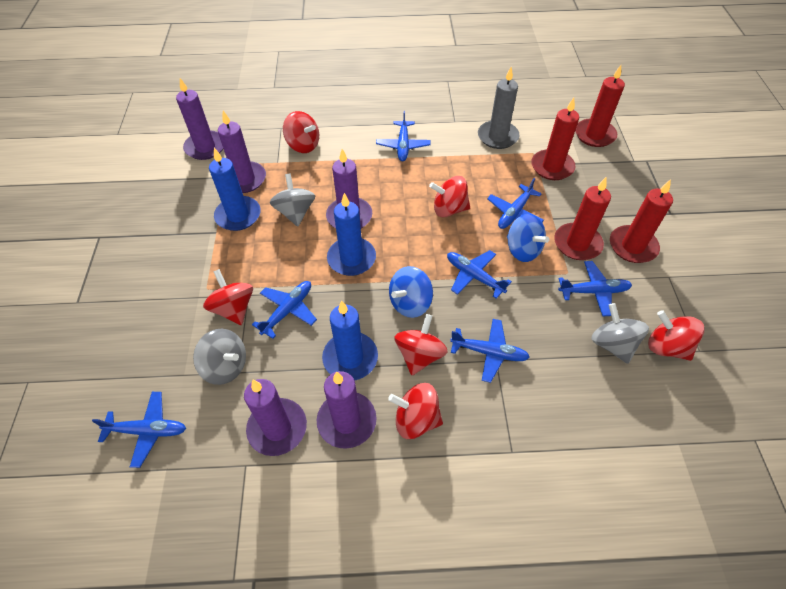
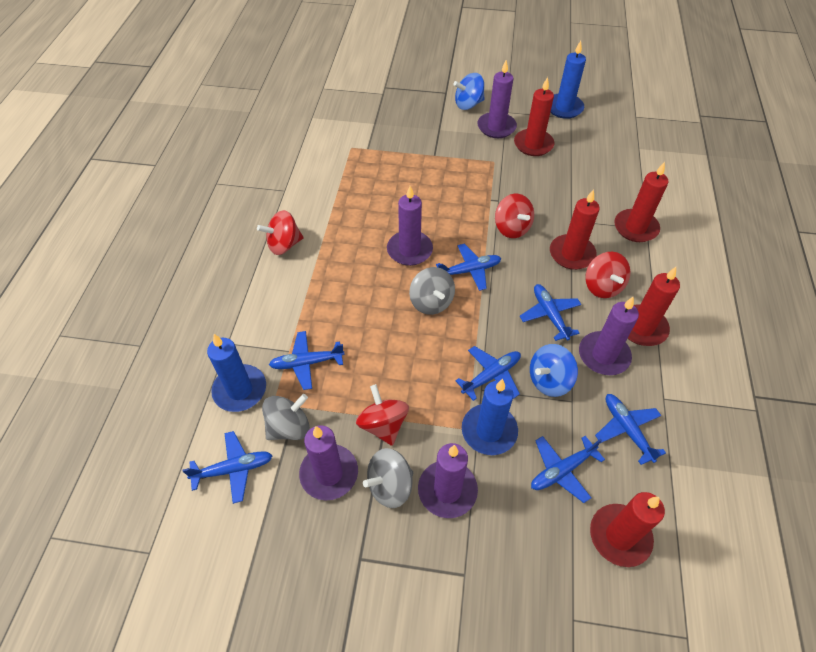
grey candle: 1 -> 0
red candle: 4 -> 5
red spinning top: 6 -> 4

